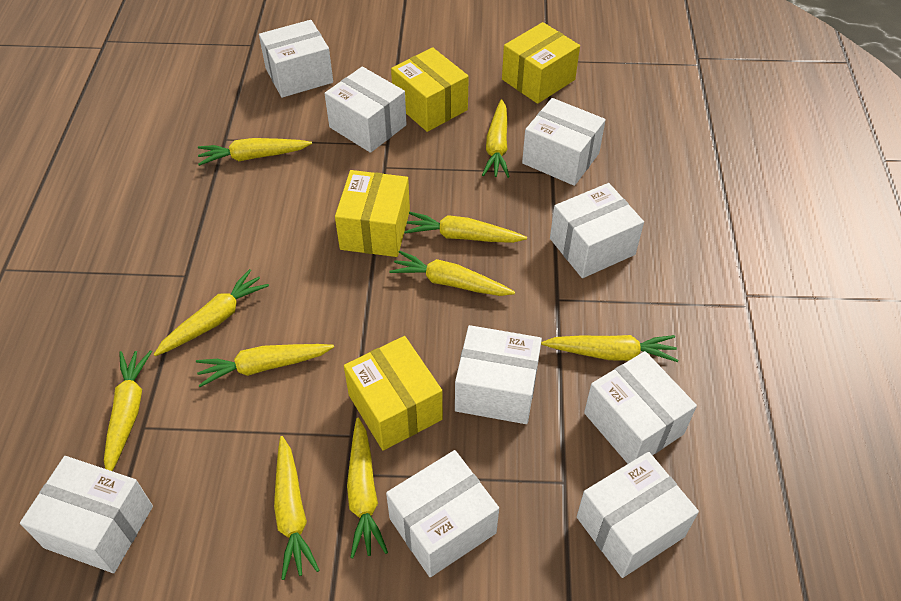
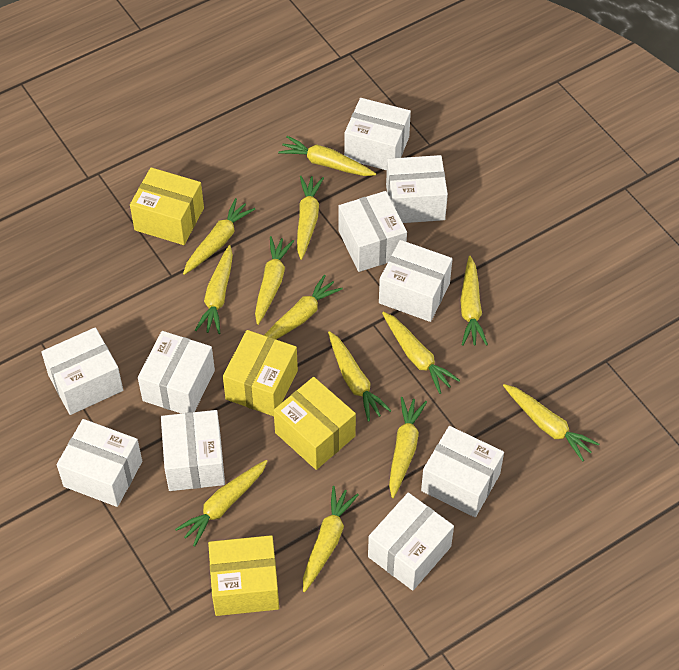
white box: 9 -> 10
yellow carrot: 10 -> 13

